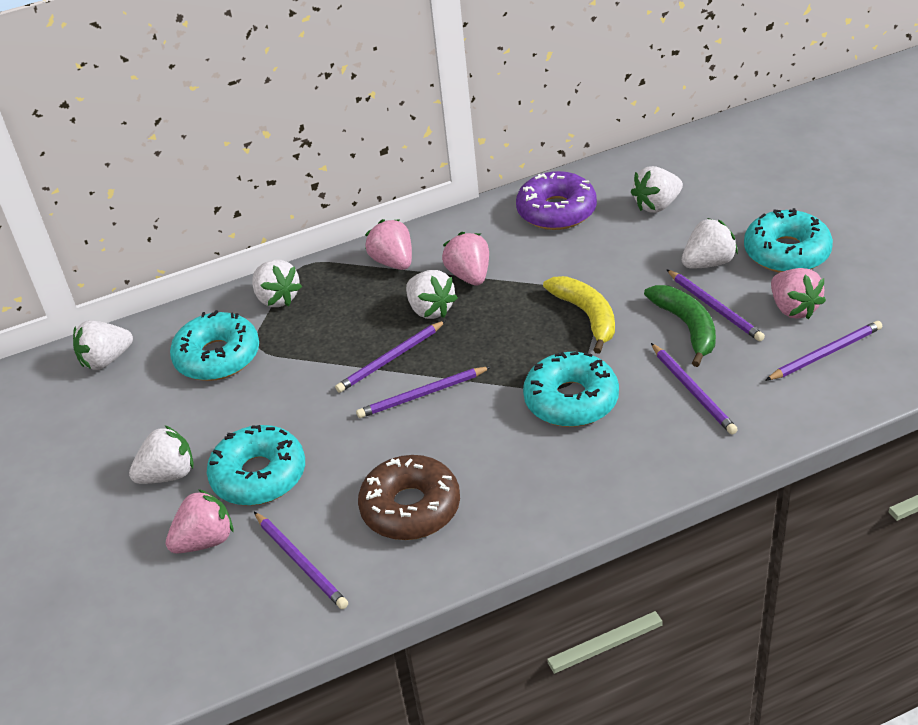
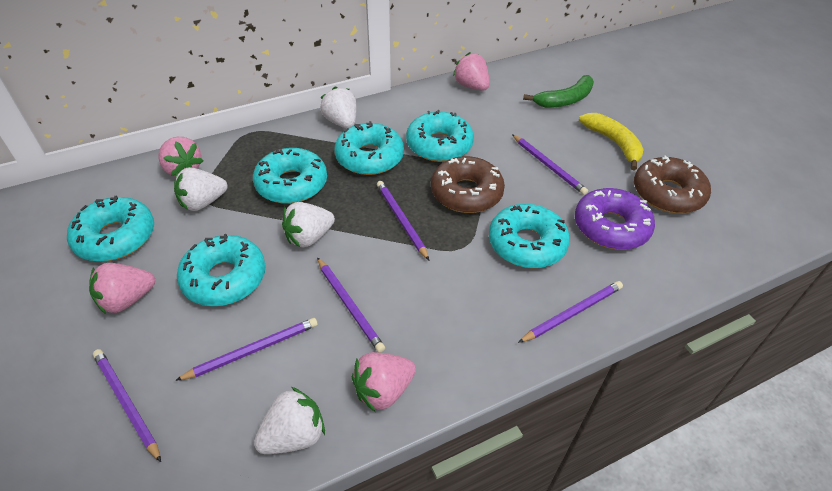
brown donut: 1 -> 2
turquoise donut: 4 -> 6
white strawberry: 6 -> 4

